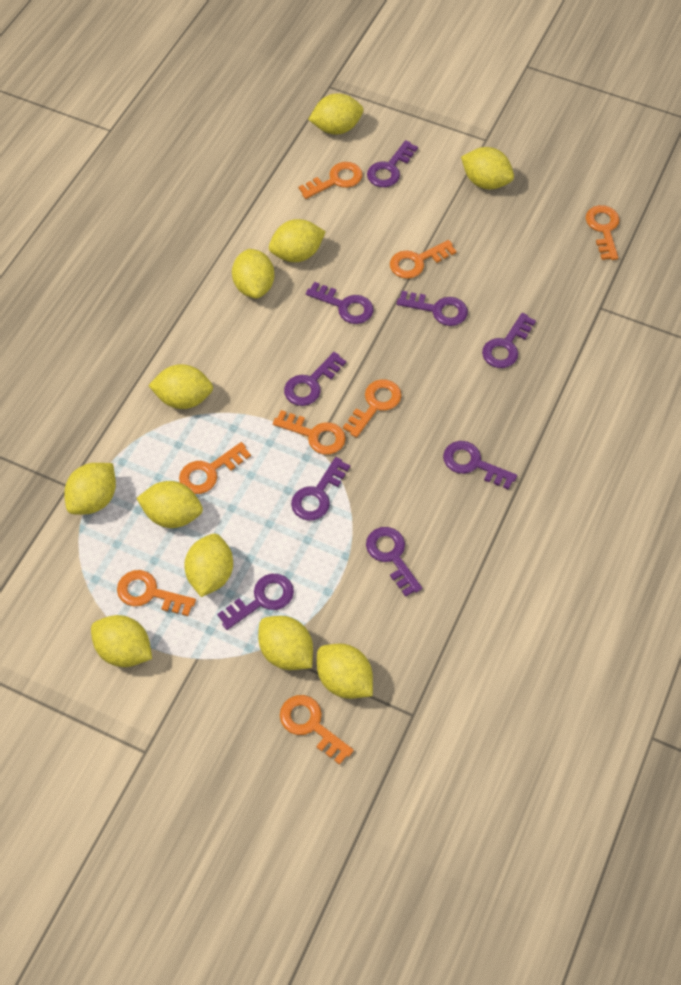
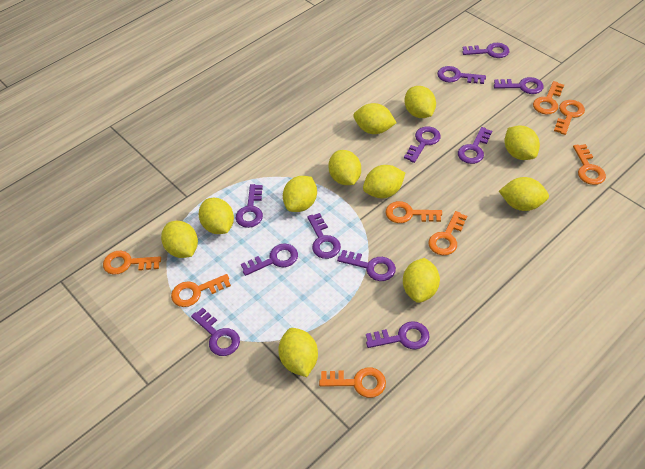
purple key: 9 -> 11

